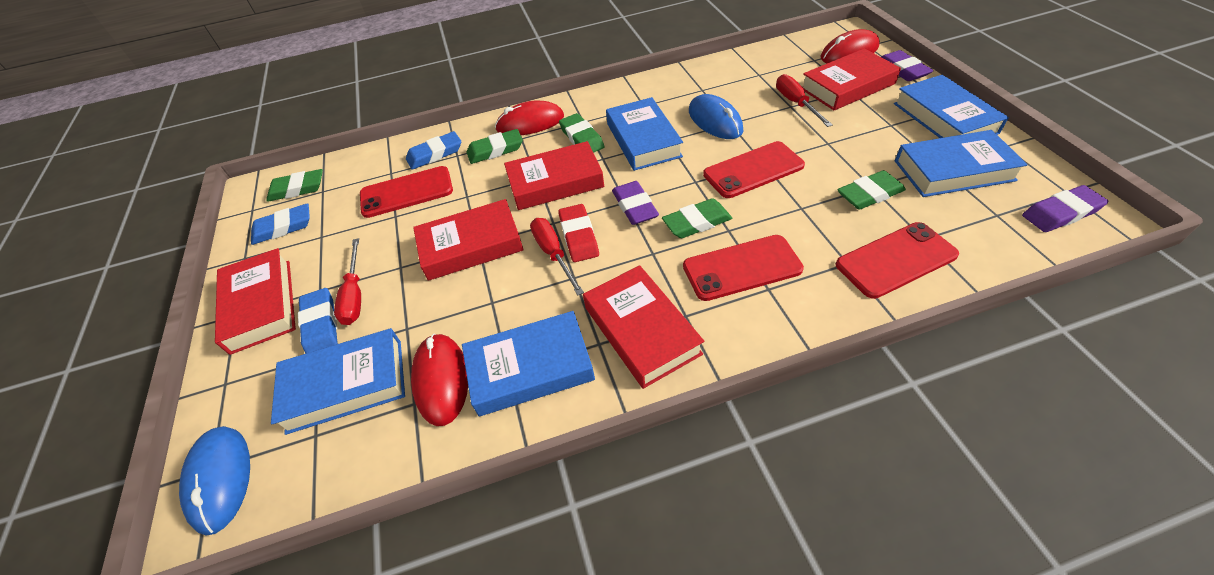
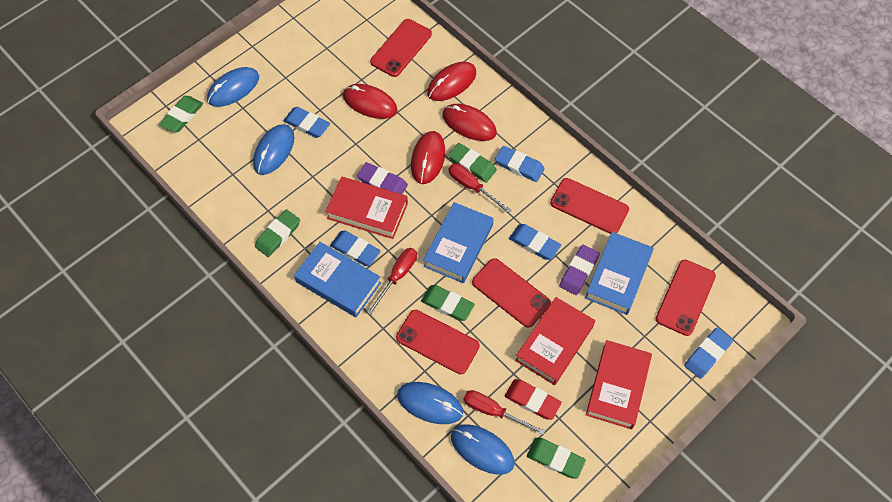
blue book: 5 -> 3
blue eraser: 3 -> 5
blue mouse: 2 -> 4
purple eraser: 3 -> 2
red book: 5 -> 3
red mouse: 3 -> 4
red phone: 4 -> 5

